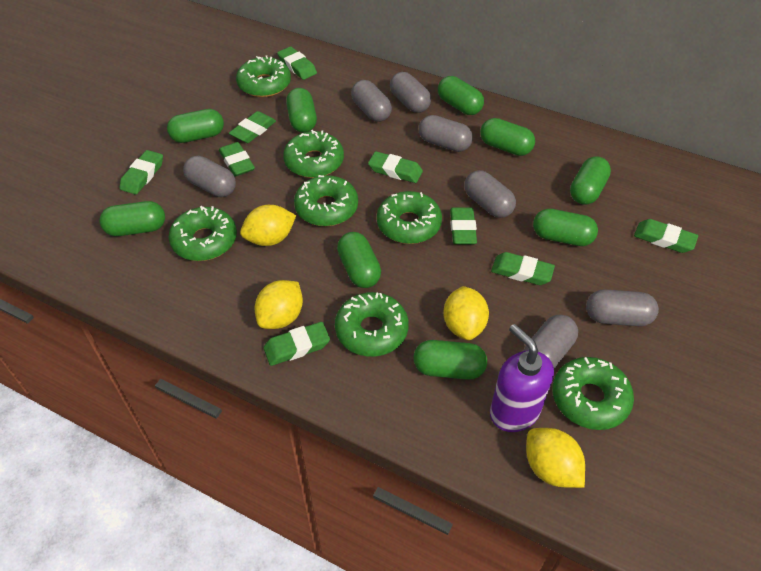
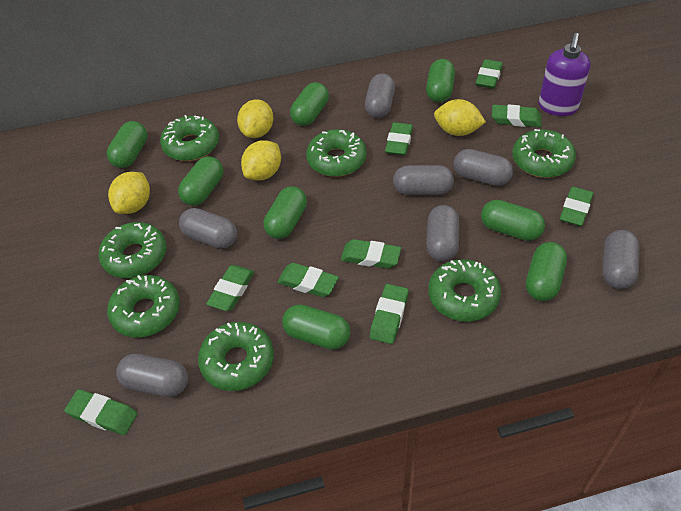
green capsule: 9 -> 8

